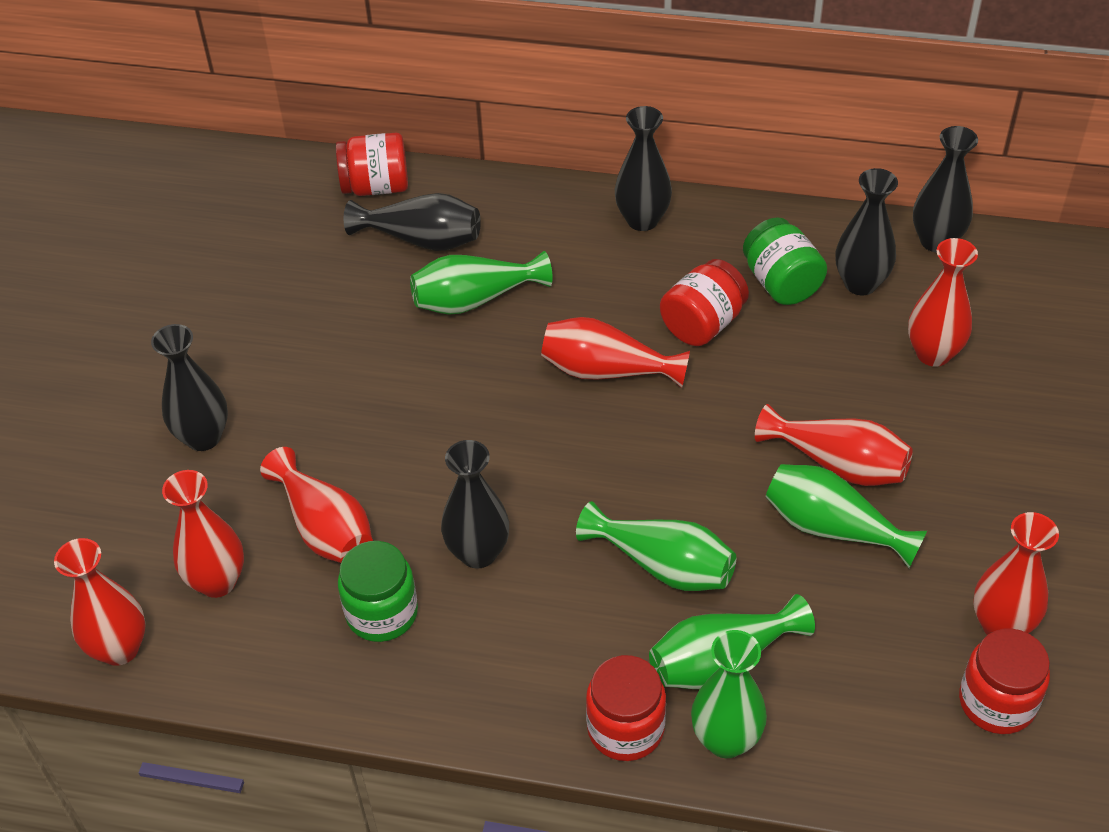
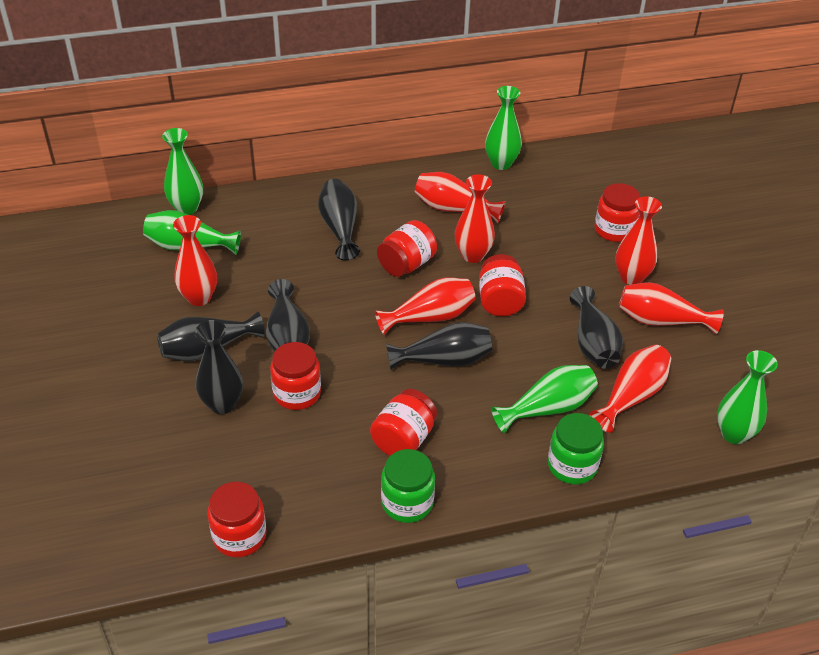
red jar: 4 -> 6

